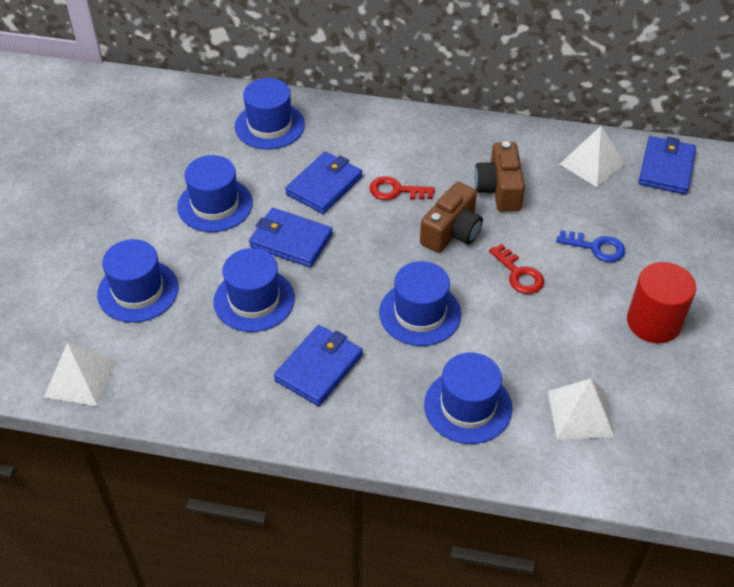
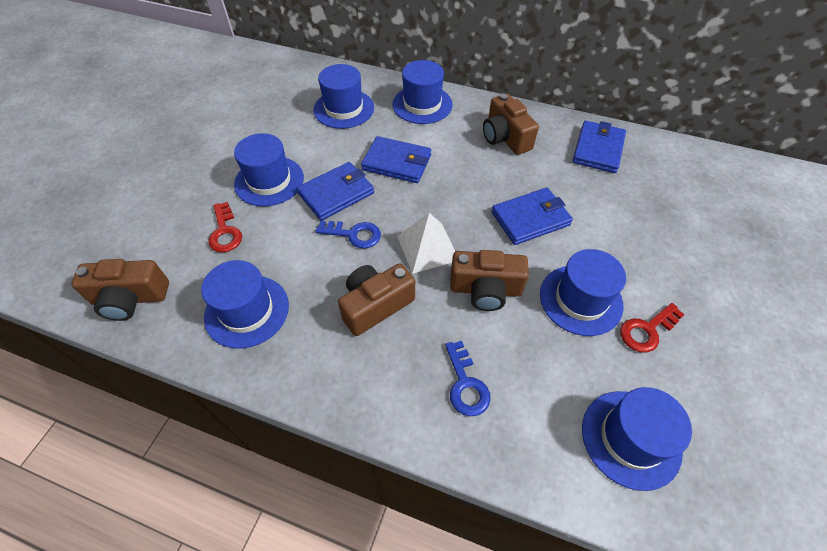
blue key: 1 -> 2
brown camera: 2 -> 4
red cylinder: 1 -> 0
white pyramid: 3 -> 1

